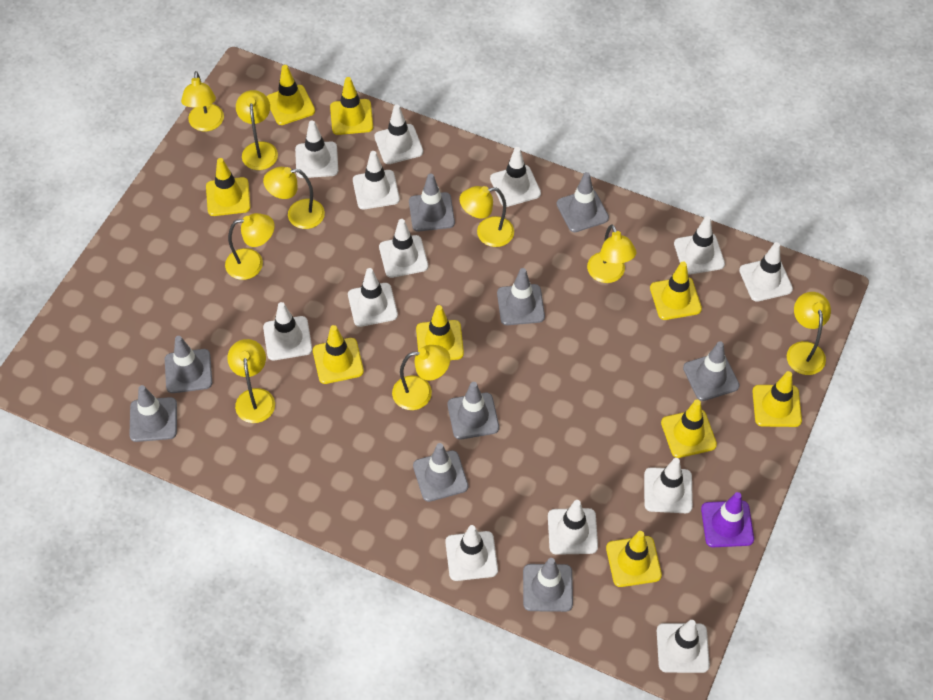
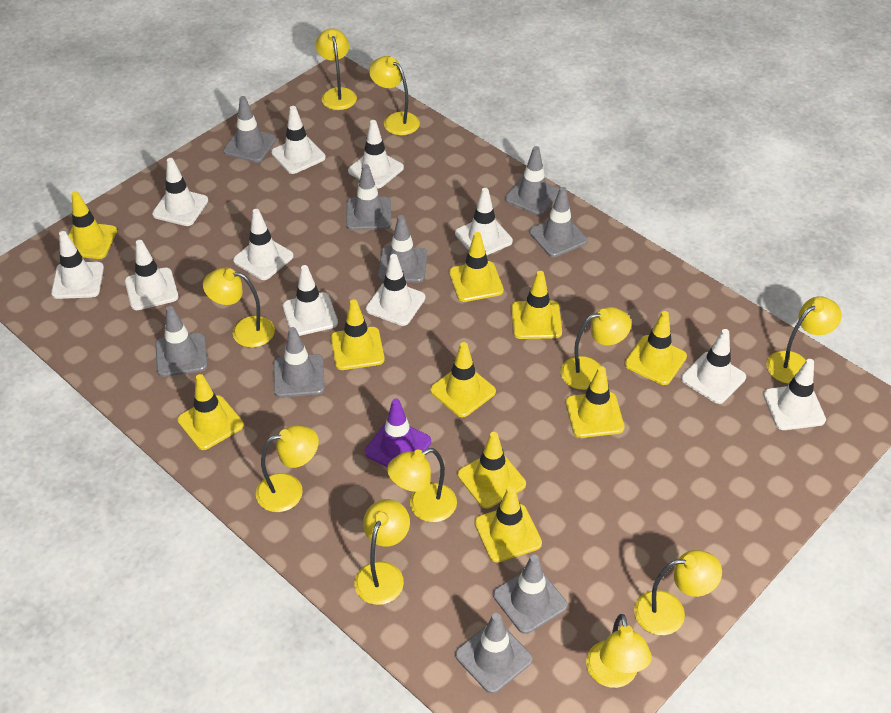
white traffic cone: 13 -> 11
yellow lamp: 9 -> 10
yellow traffic cone: 9 -> 10

